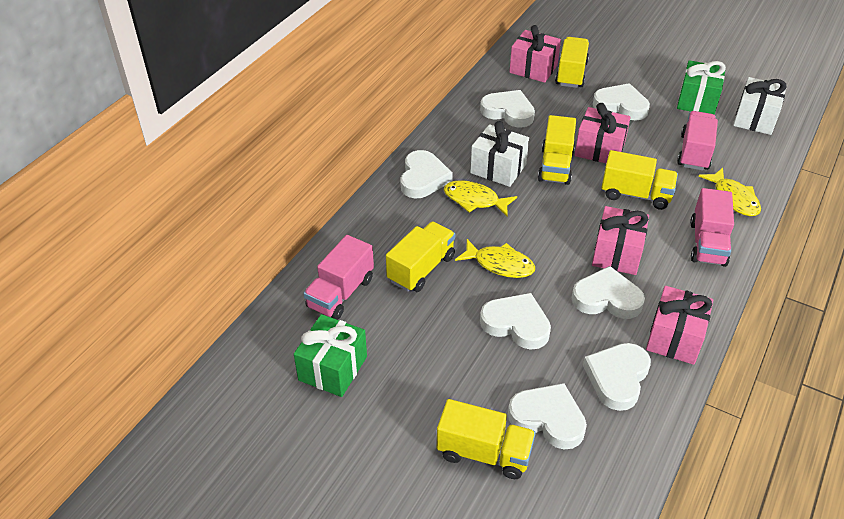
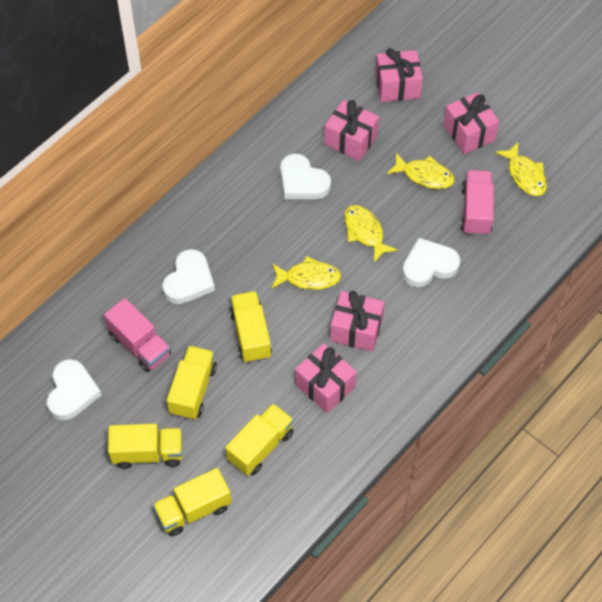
green gift: 2 -> 0
pink gift: 4 -> 5
pink truck: 3 -> 2
white gift: 2 -> 0
white heart: 7 -> 4
yellow fish: 3 -> 4

